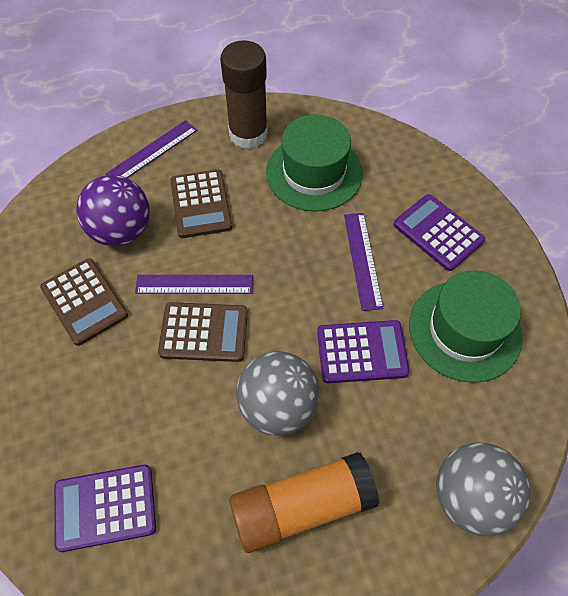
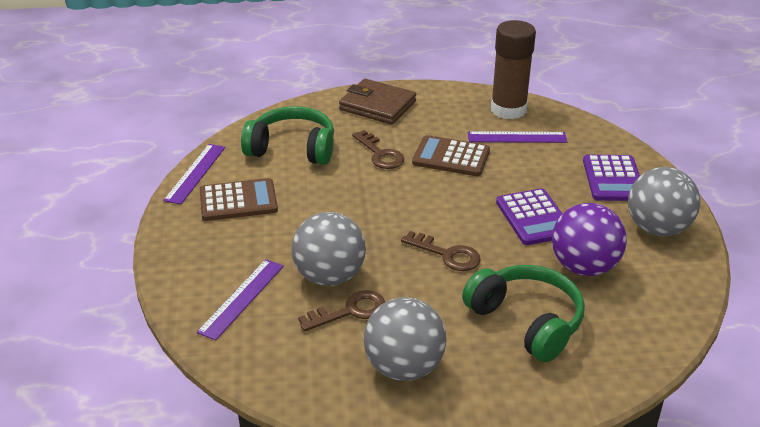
brown calculator: 3 -> 2
brown key: 0 -> 3
brown wallet: 0 -> 1
green hat: 2 -> 0
green headphones: 0 -> 2
grey ball: 2 -> 3
orange glue stick: 1 -> 0
purple calculator: 3 -> 2

